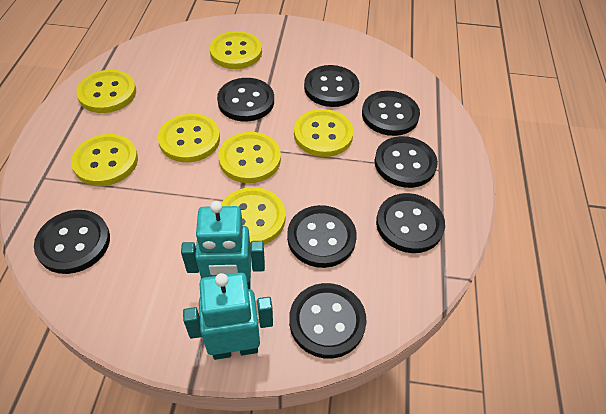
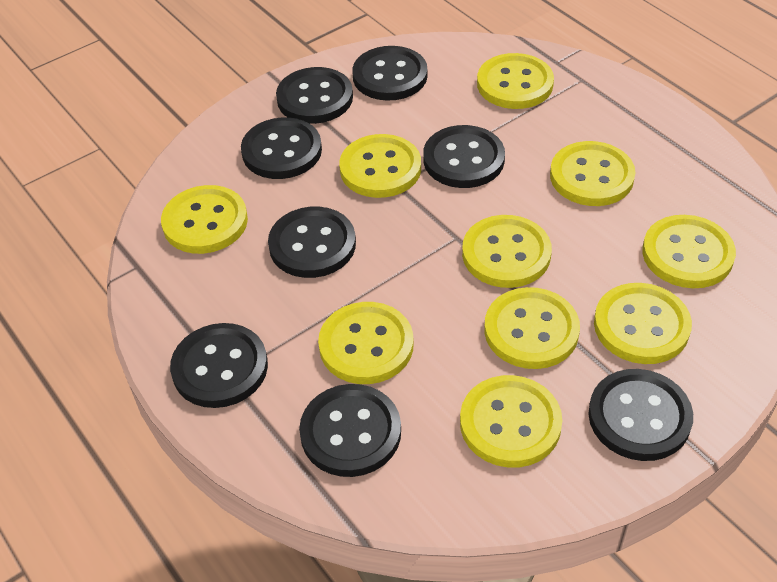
turquoise robot: 2 -> 0
yellow button: 7 -> 10

